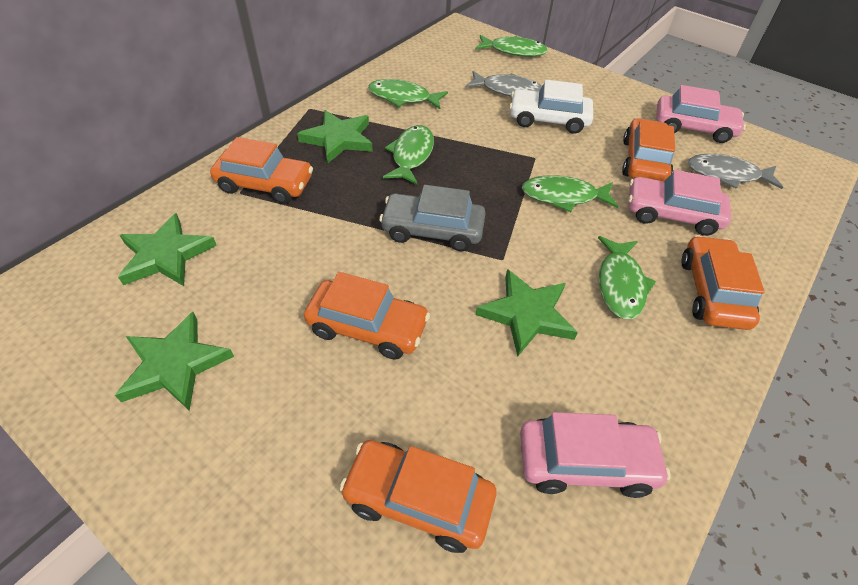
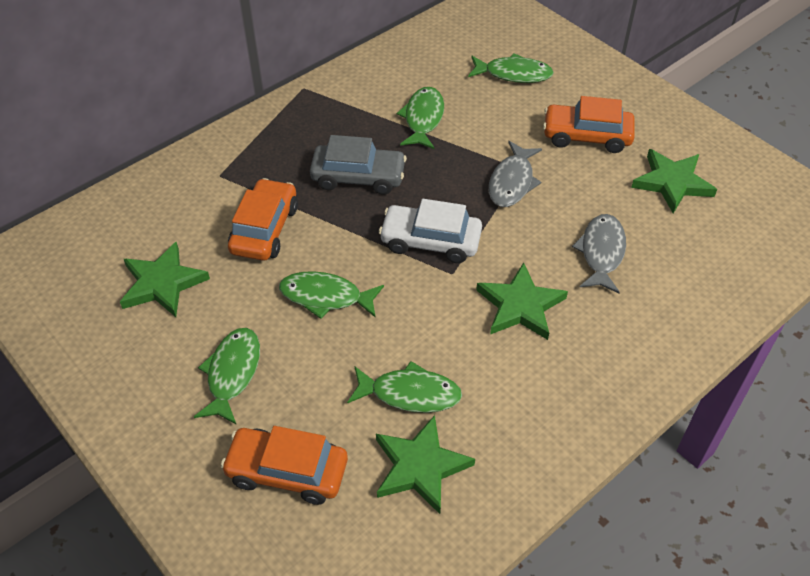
orange car: 5 -> 3
pink car: 3 -> 0

